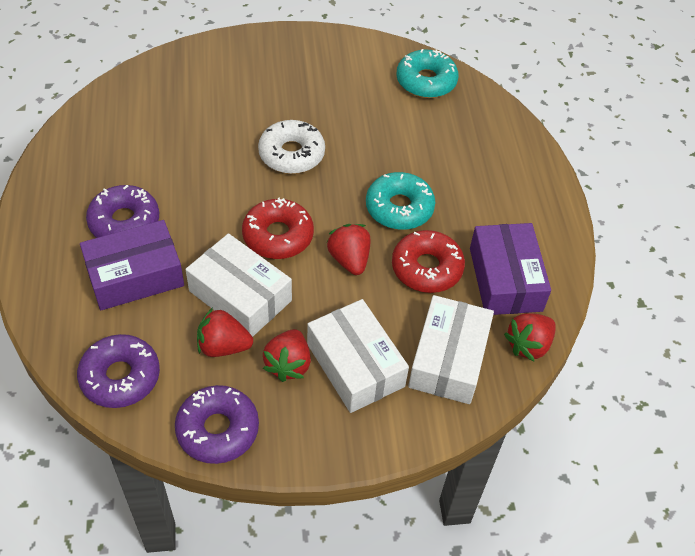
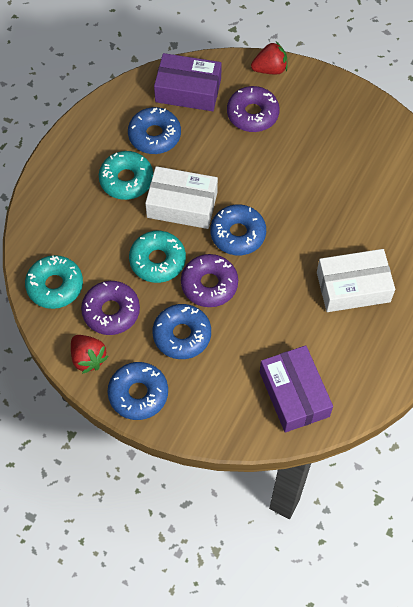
blue donut: 0 -> 4
red donut: 2 -> 0
red strawberry: 4 -> 2
turquoise donut: 2 -> 3
white box: 3 -> 2
white donut: 1 -> 0

